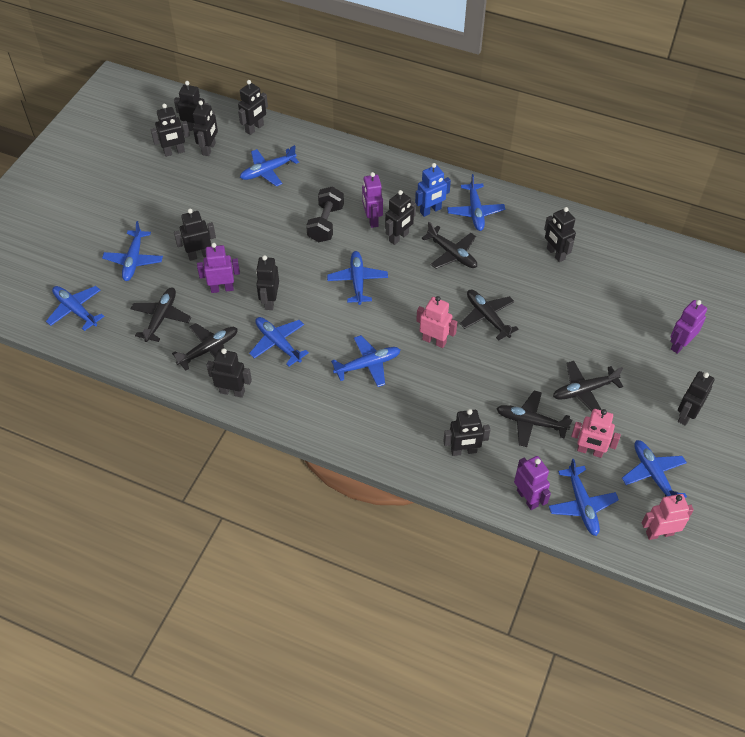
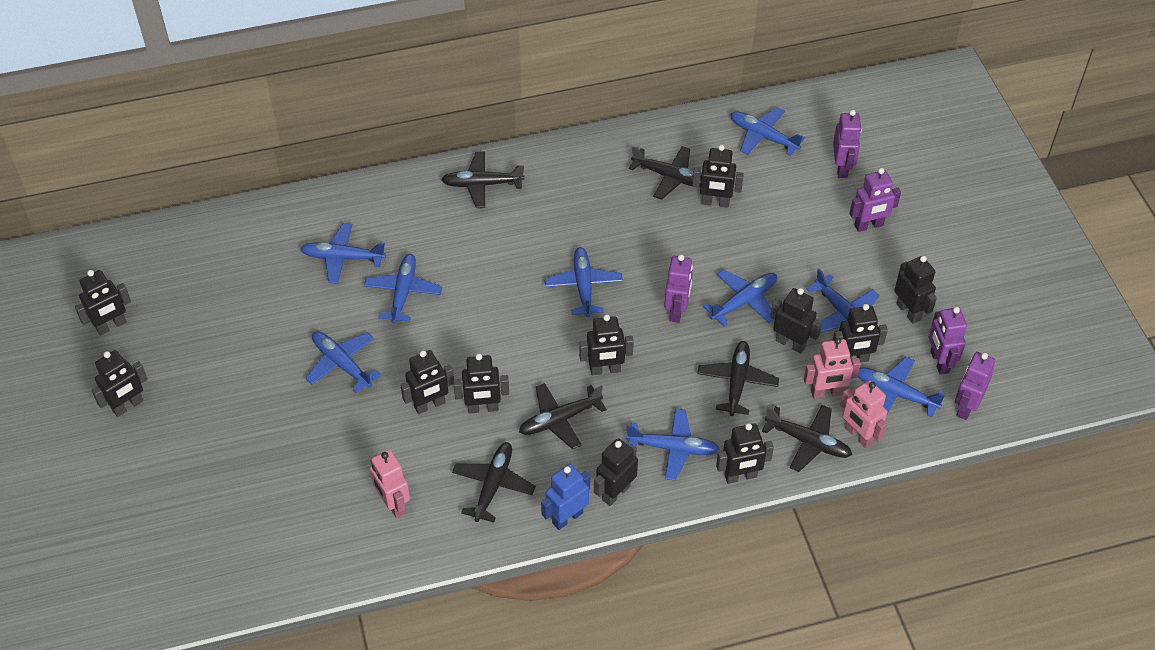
black dumbbell: 1 -> 0
purple robot: 4 -> 5

